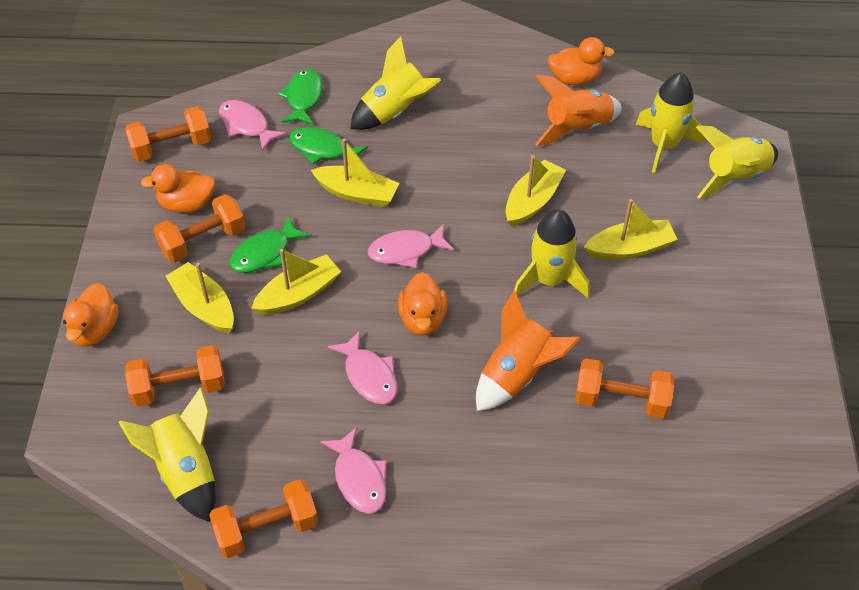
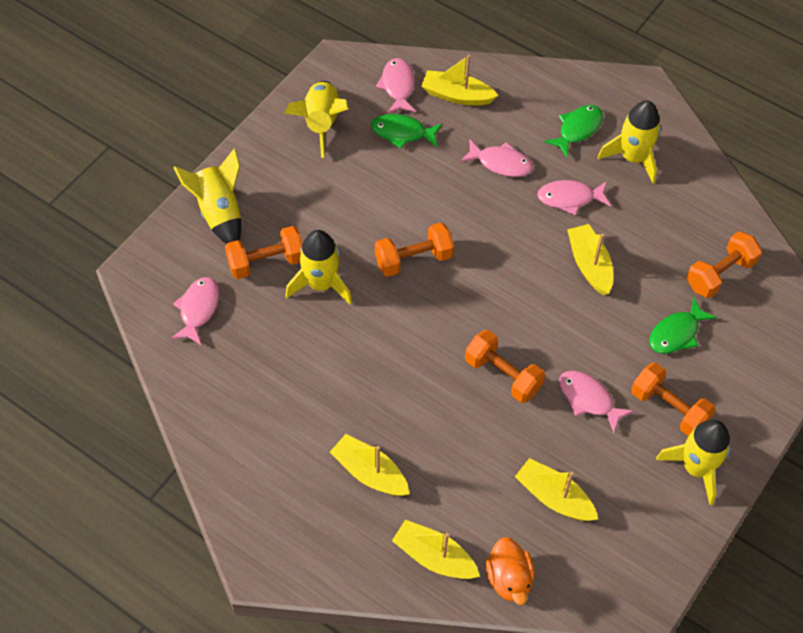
orange duck: 4 -> 1
orange rocket: 2 -> 0
pink fish: 4 -> 5

